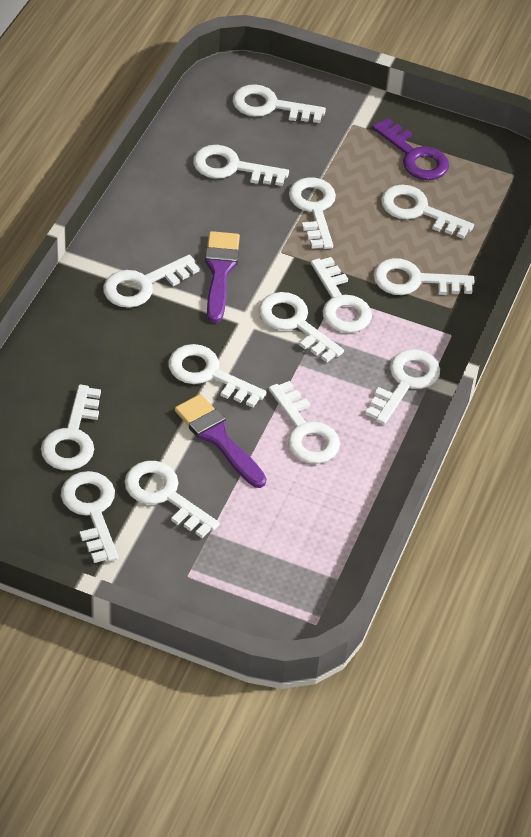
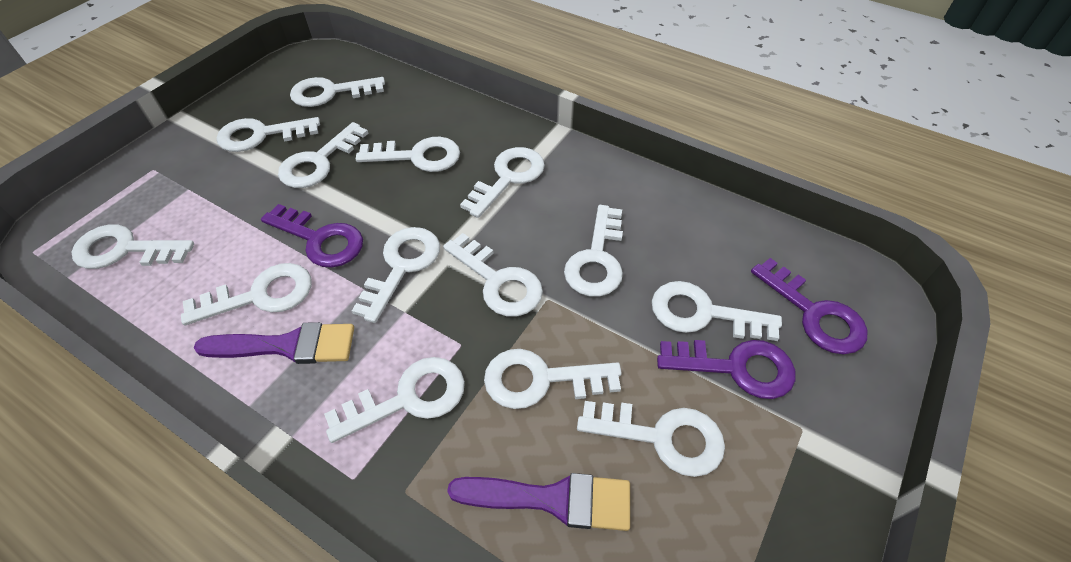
purple key: 1 -> 3

